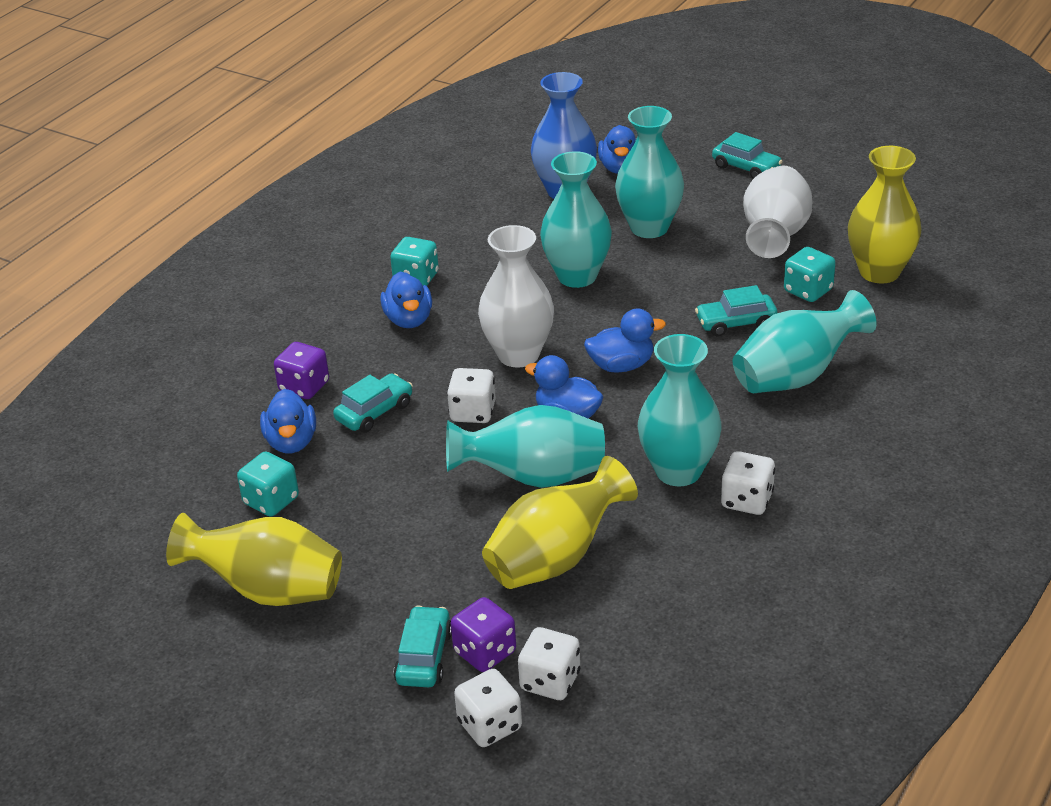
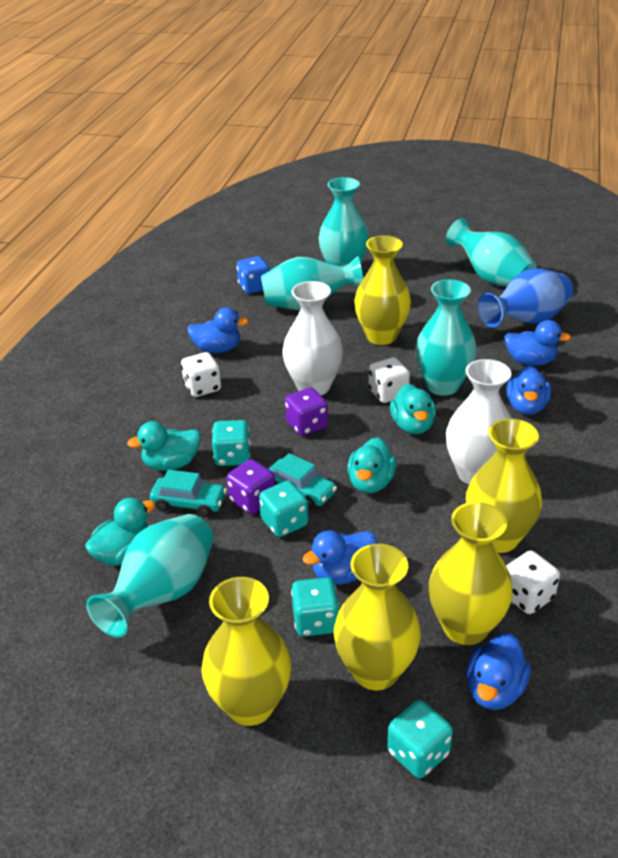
blue dice: 0 -> 1
turquoise car: 4 -> 2
turquoise dice: 3 -> 4
turquoise duck: 0 -> 4
white dice: 4 -> 3
yellow vase: 3 -> 5

